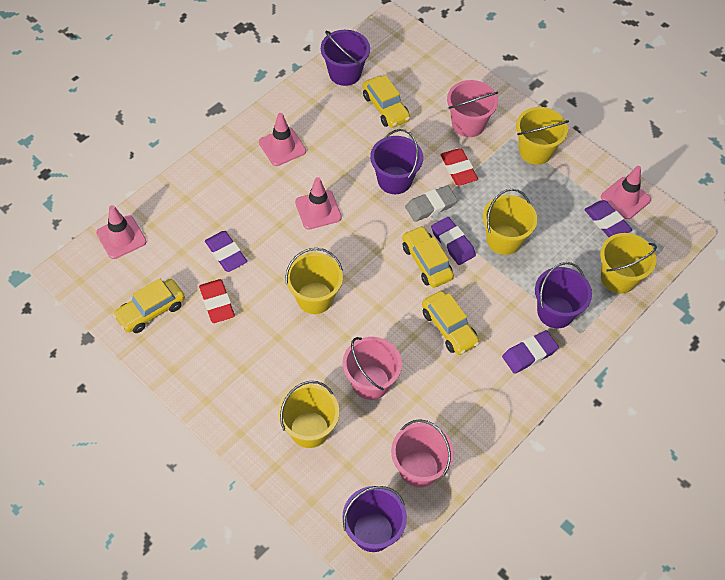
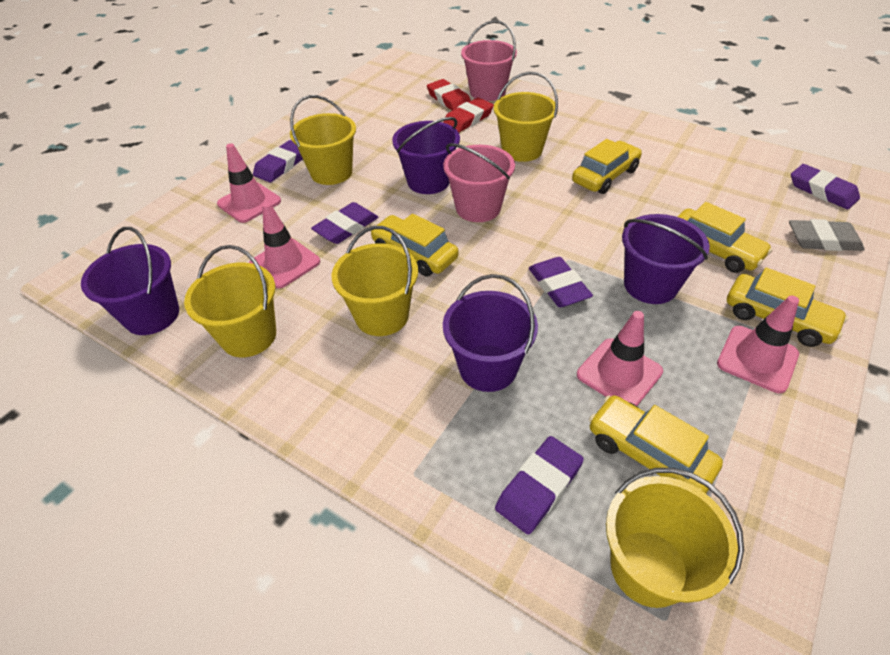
pink bucket: 3 -> 2
purple eraser: 4 -> 5
yellow car: 4 -> 5

